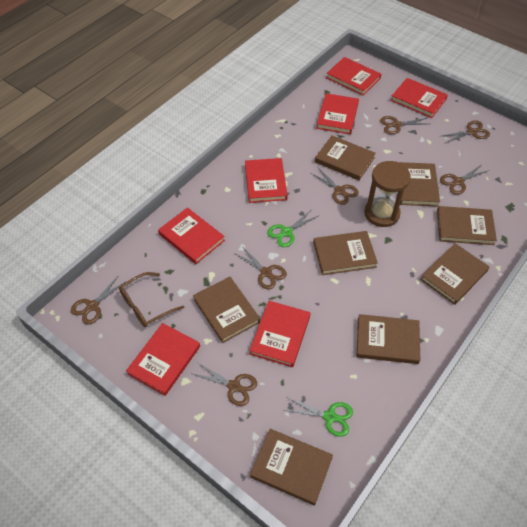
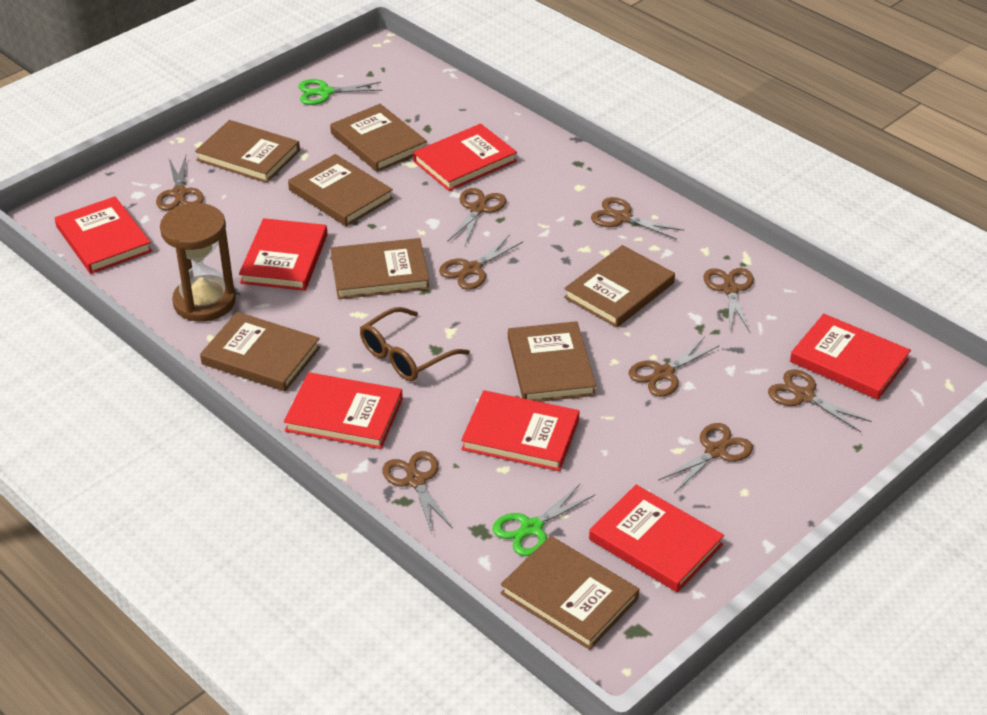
brown scissors: 7 -> 9

